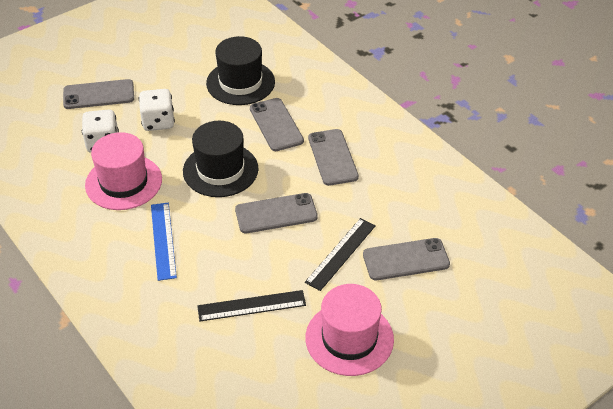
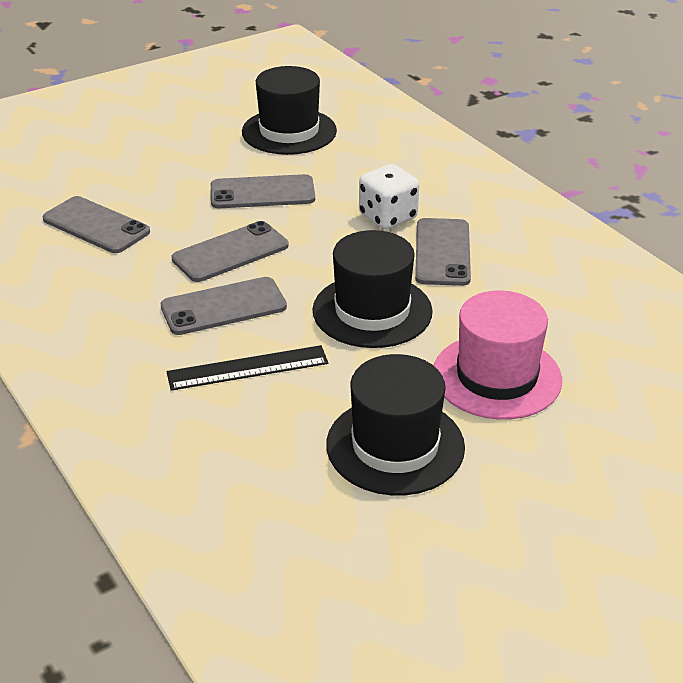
black hat: 2 -> 3
black ruler: 2 -> 1
blue ruler: 1 -> 0
pink hat: 2 -> 1
white dice: 2 -> 1

